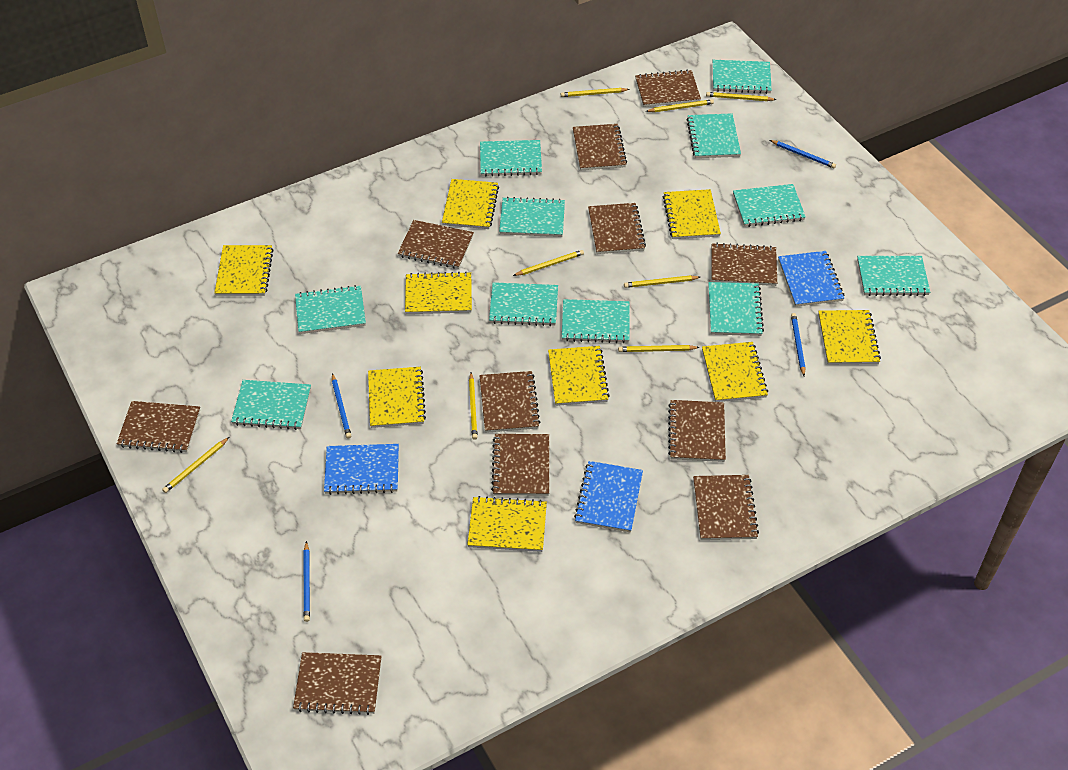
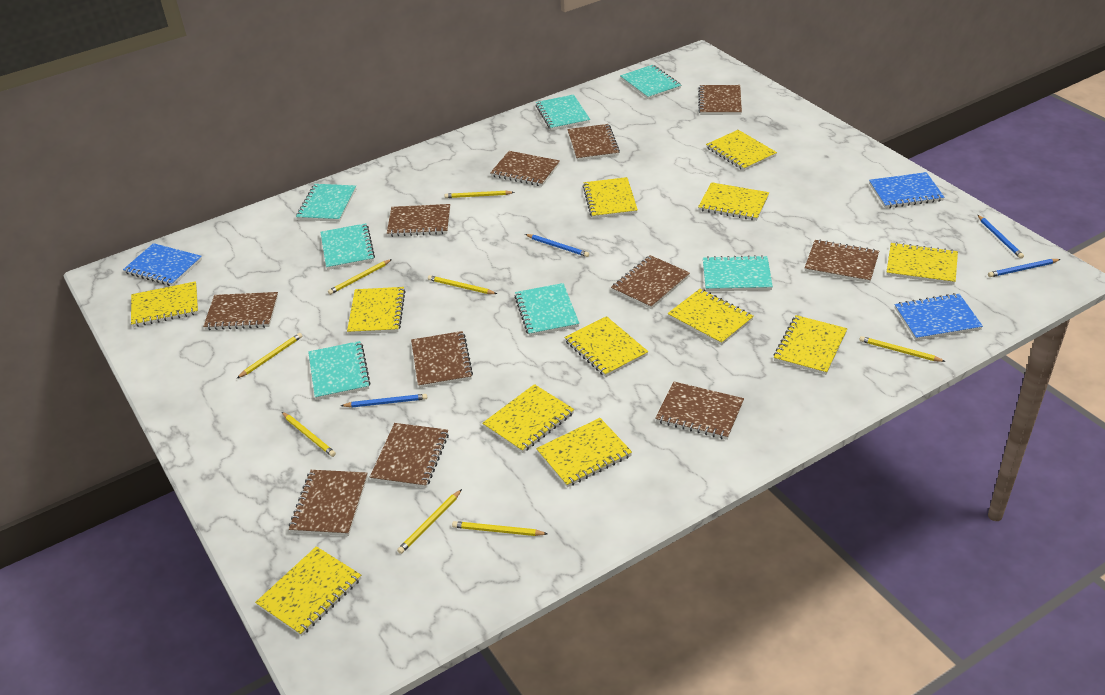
turquoise notebook: 11 -> 7
yellow notebook: 9 -> 12

